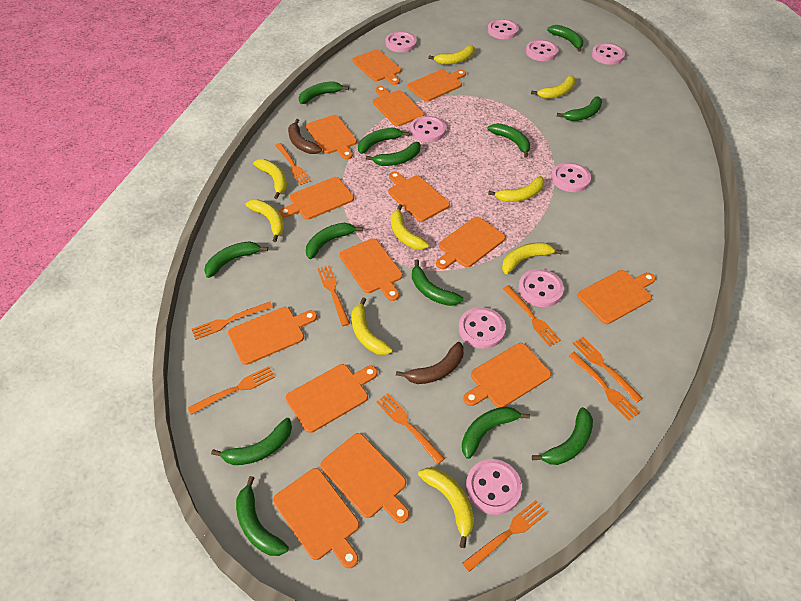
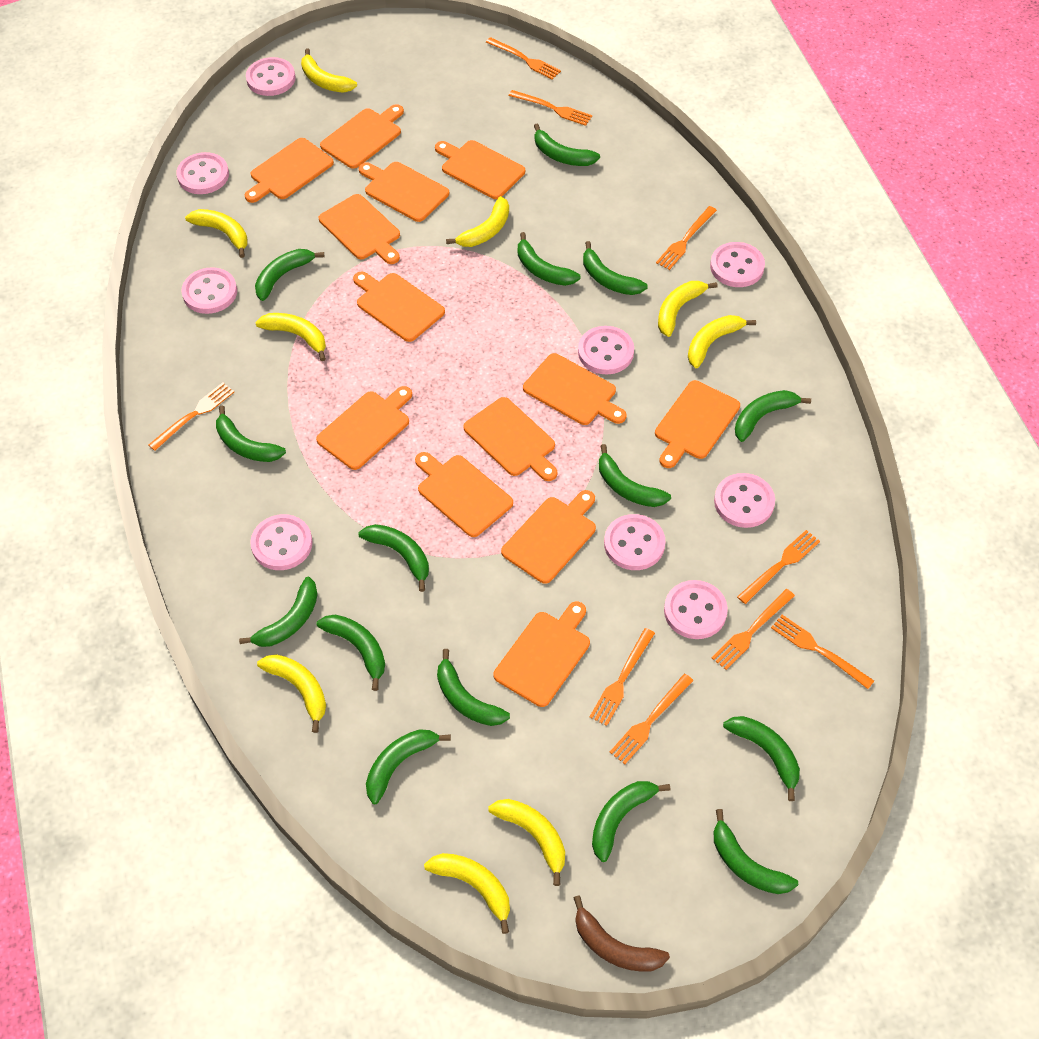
brown banana: 2 -> 1
green banana: 13 -> 15
orange cutting board: 14 -> 13

